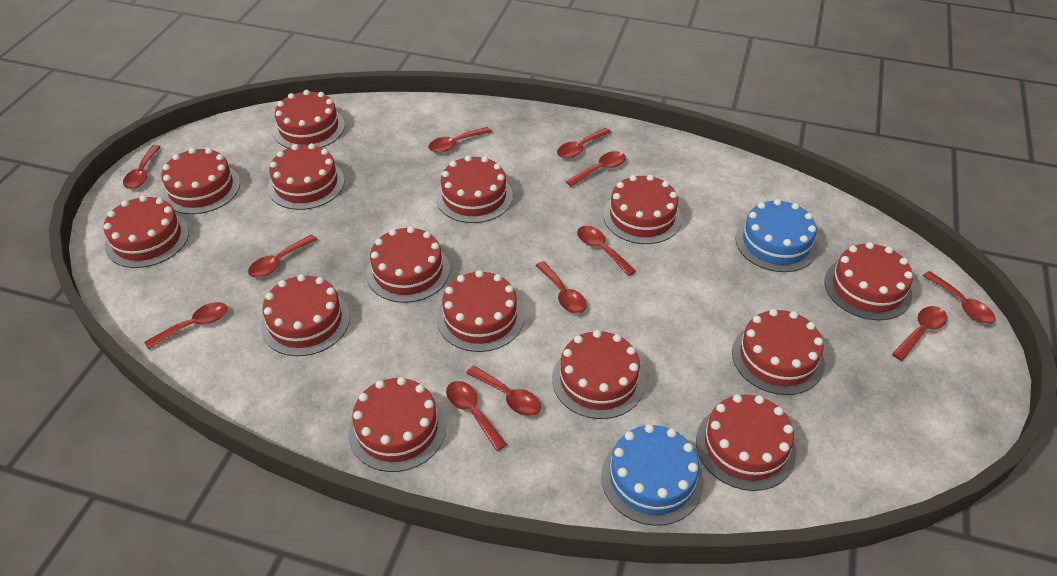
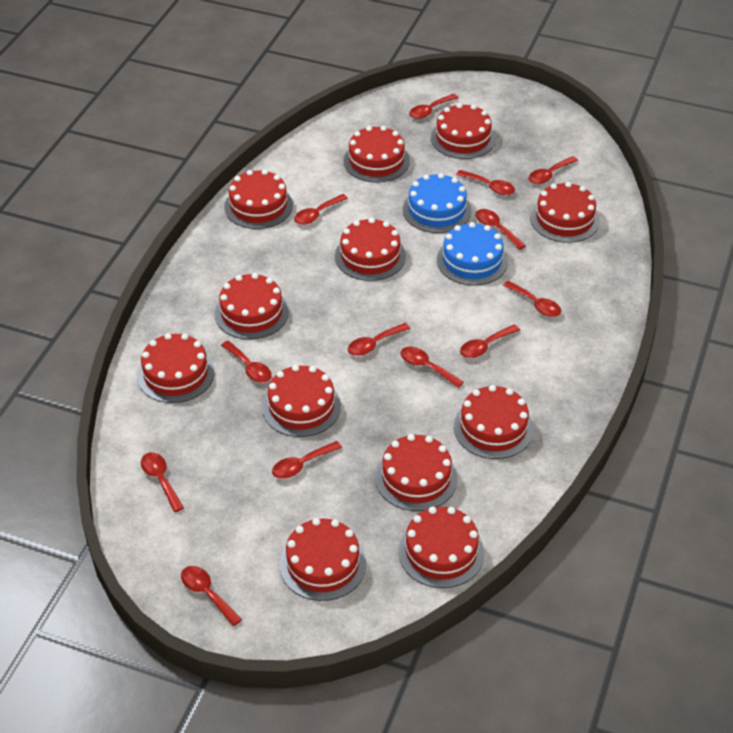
red cake: 14 -> 12
red spoon: 12 -> 13

